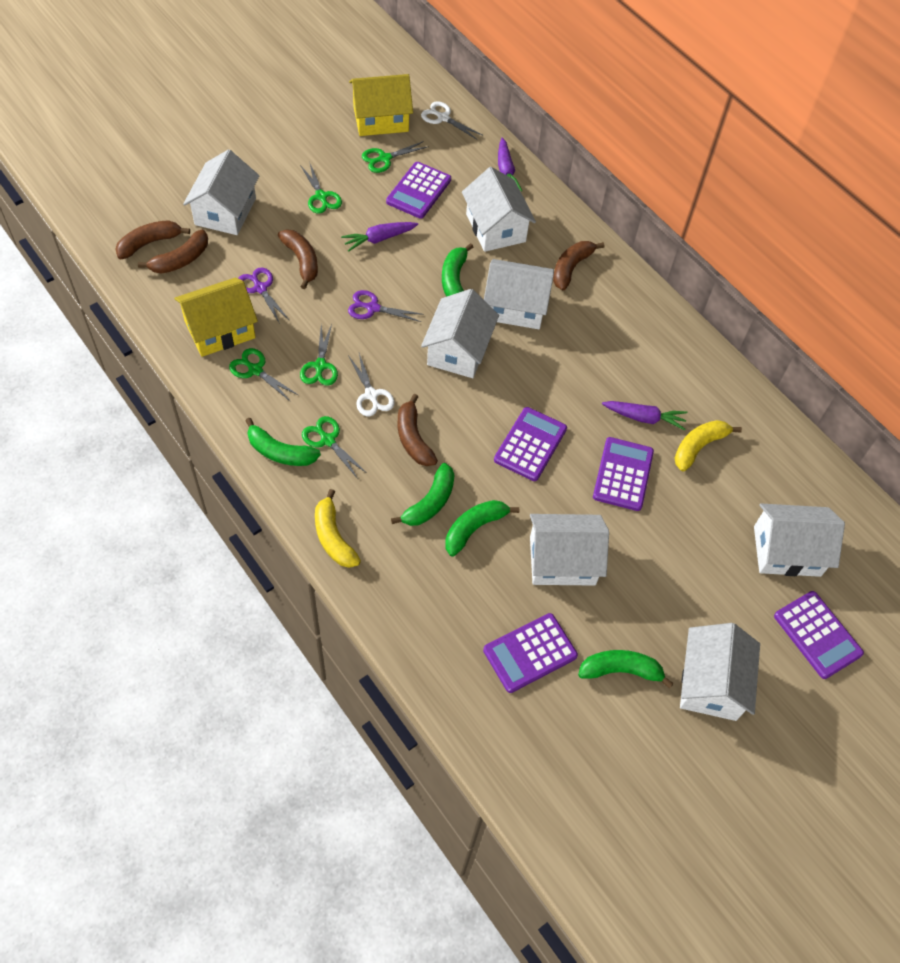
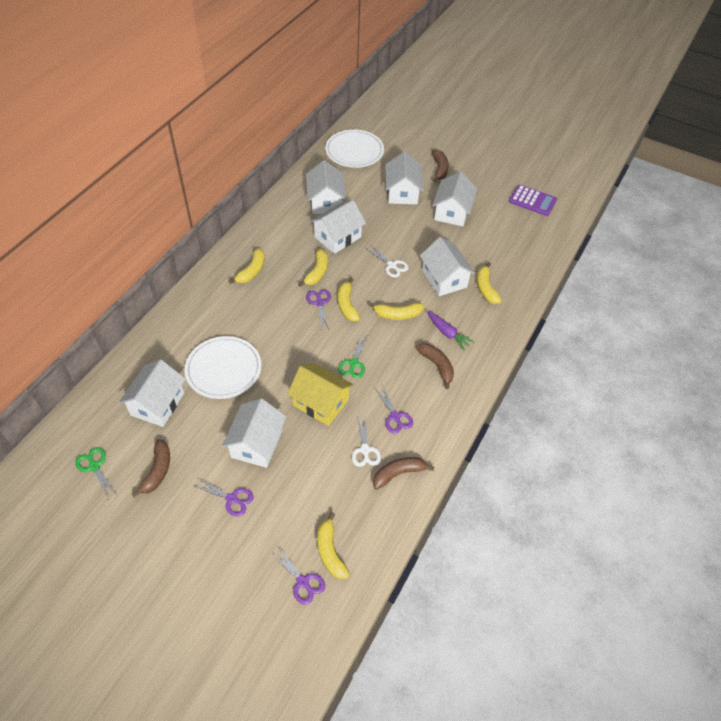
brown banana: 5 -> 4
green banana: 5 -> 0
green scissors: 5 -> 2
purple calculator: 5 -> 1
purple carrot: 3 -> 1
purple scissors: 2 -> 4
white plate: 0 -> 2
yellow banana: 2 -> 6
yellow house: 2 -> 1

